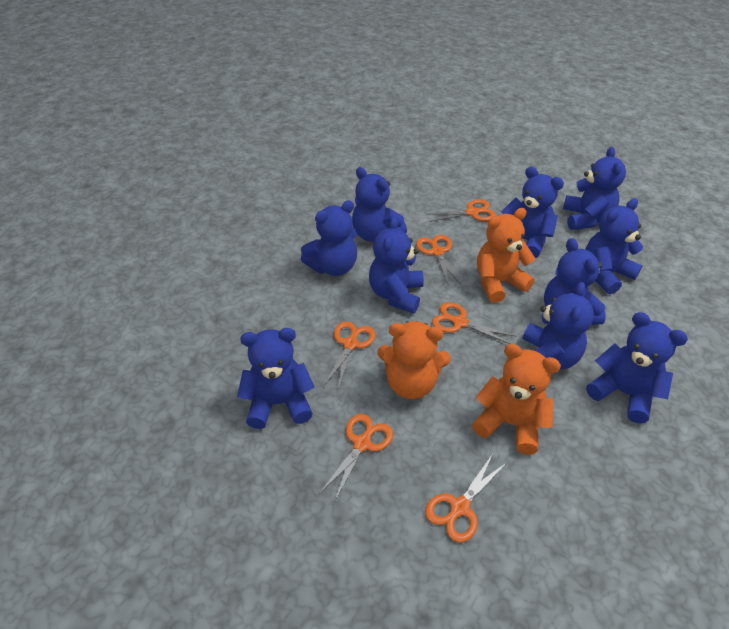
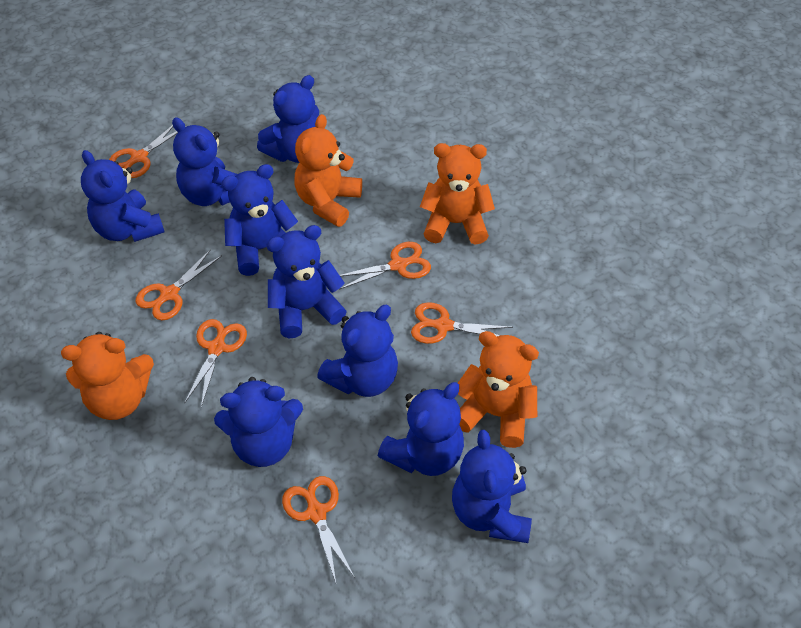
blue teddy bear: 10 -> 9
orange teddy bear: 3 -> 4

